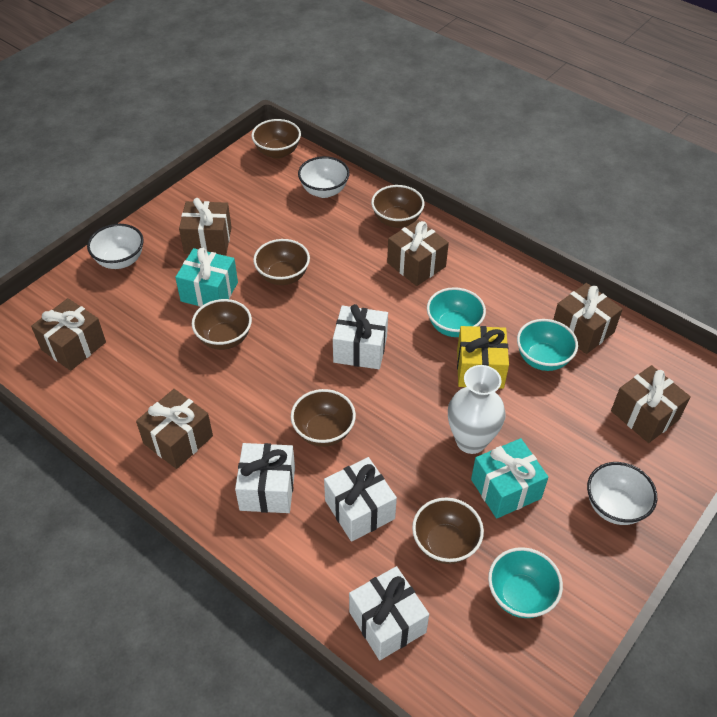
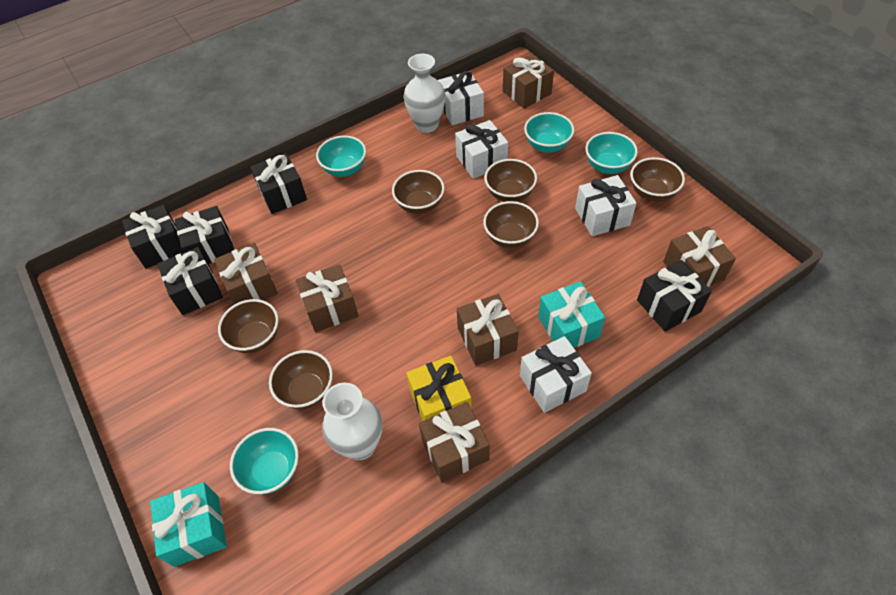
black gift: 0 -> 5
turquoise bowl: 3 -> 4
white bowl: 3 -> 0
white vase: 1 -> 2

